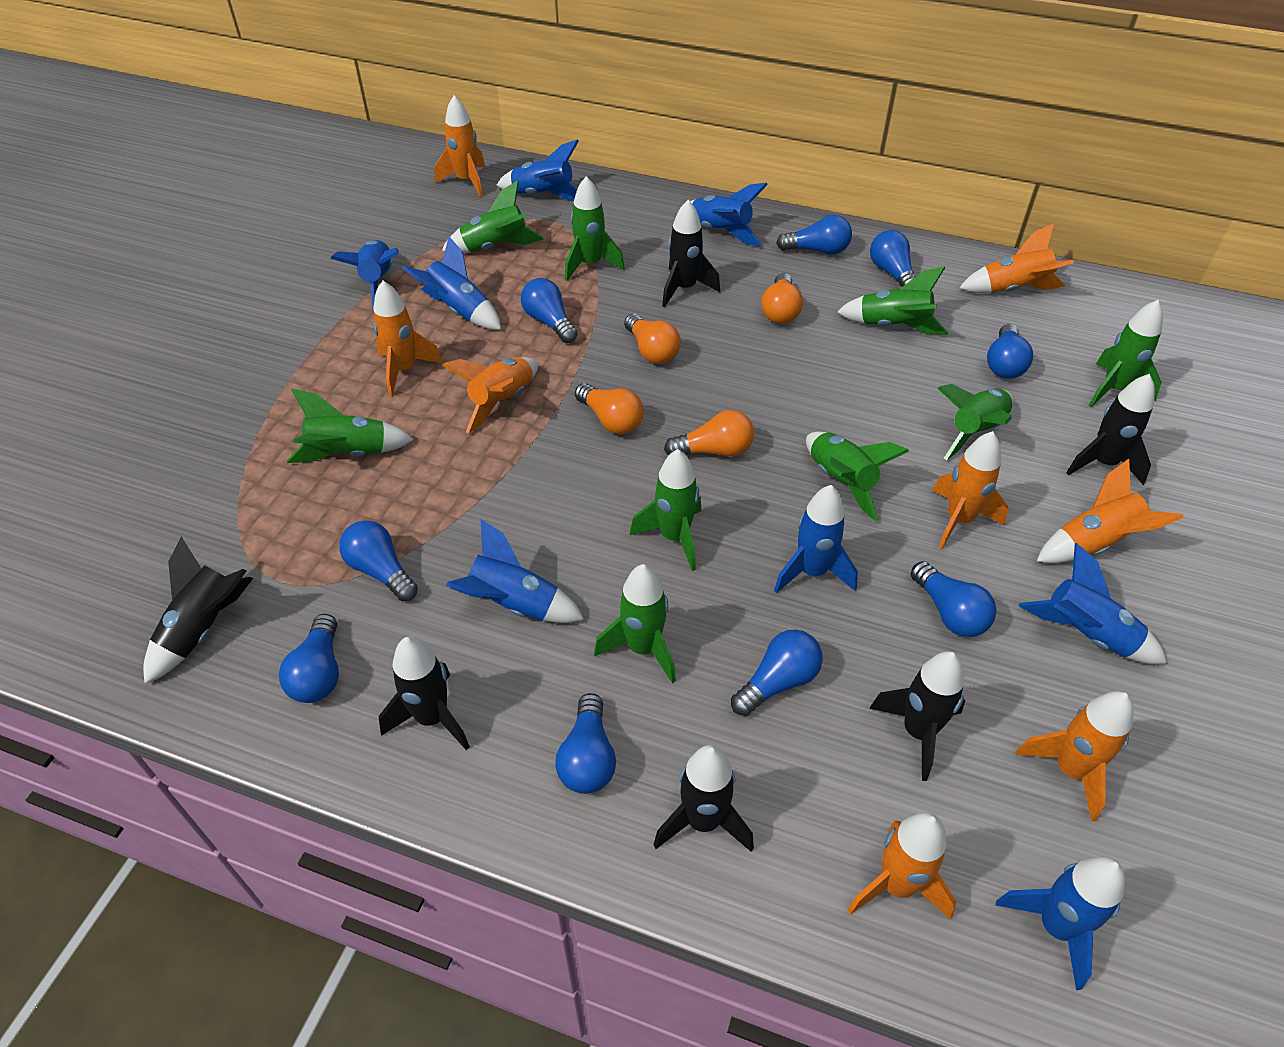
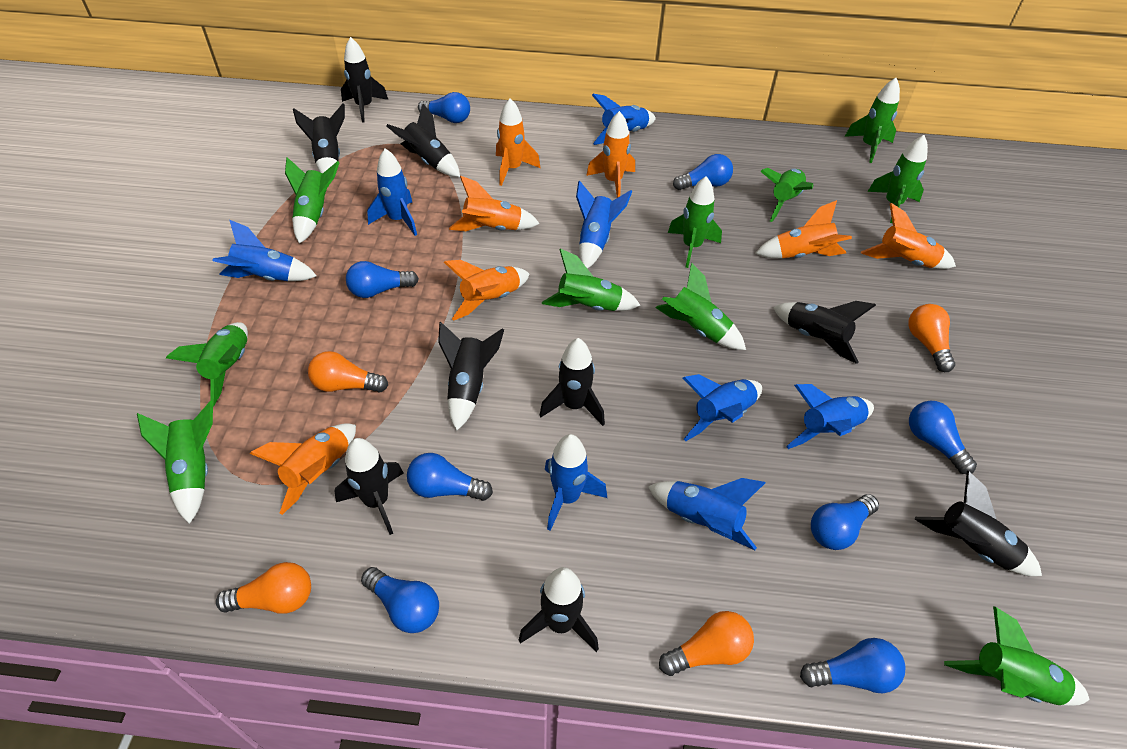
black rocket: 6 -> 9
blue light bulb: 9 -> 8
green rocket: 9 -> 10
orange rocket: 8 -> 7

